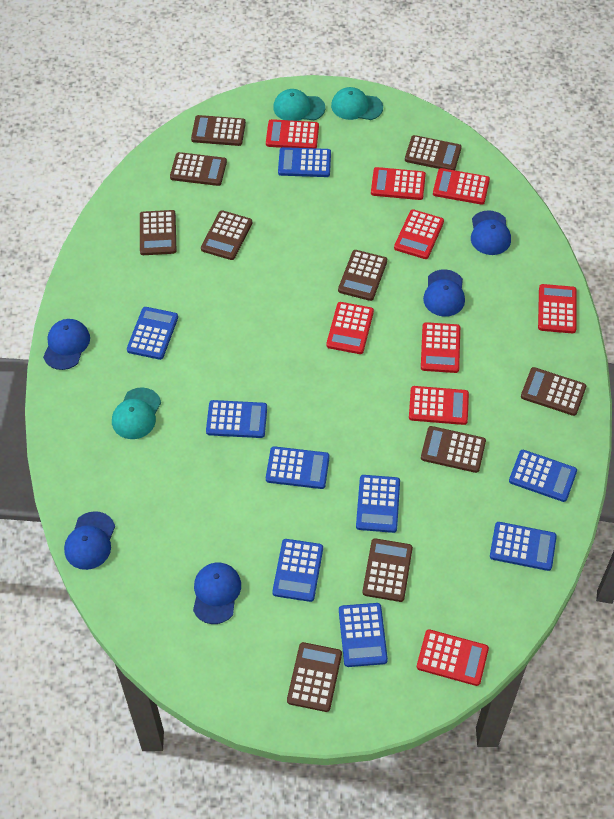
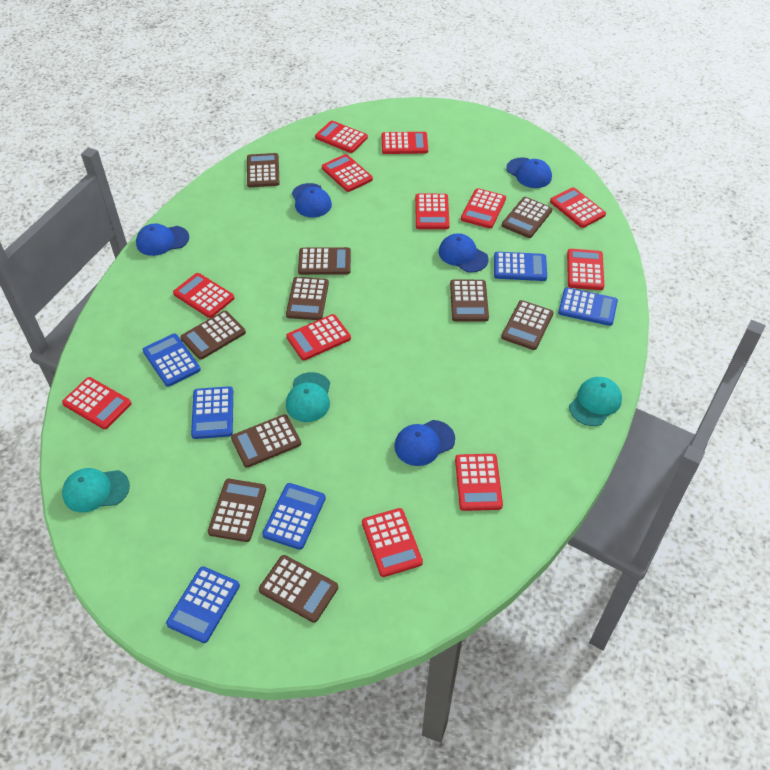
blue calculator: 9 -> 6
red calculator: 9 -> 12

